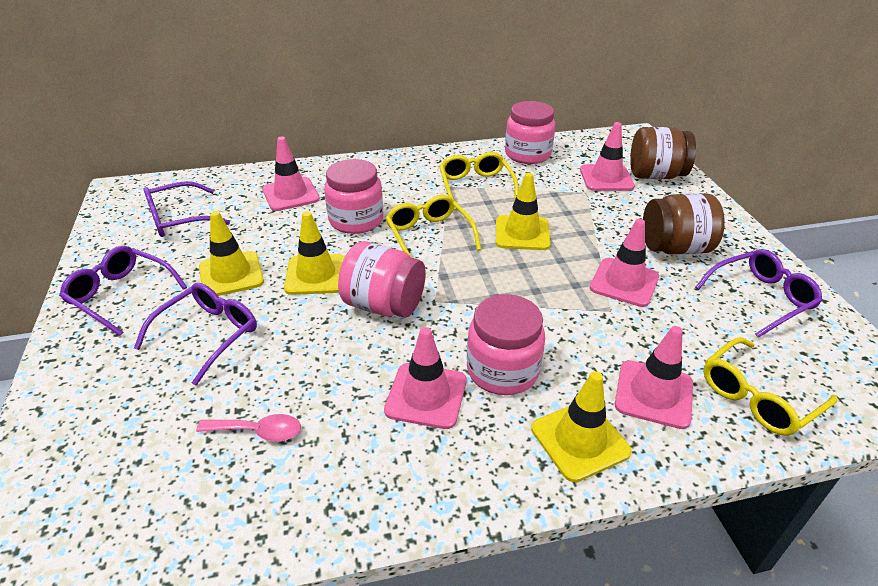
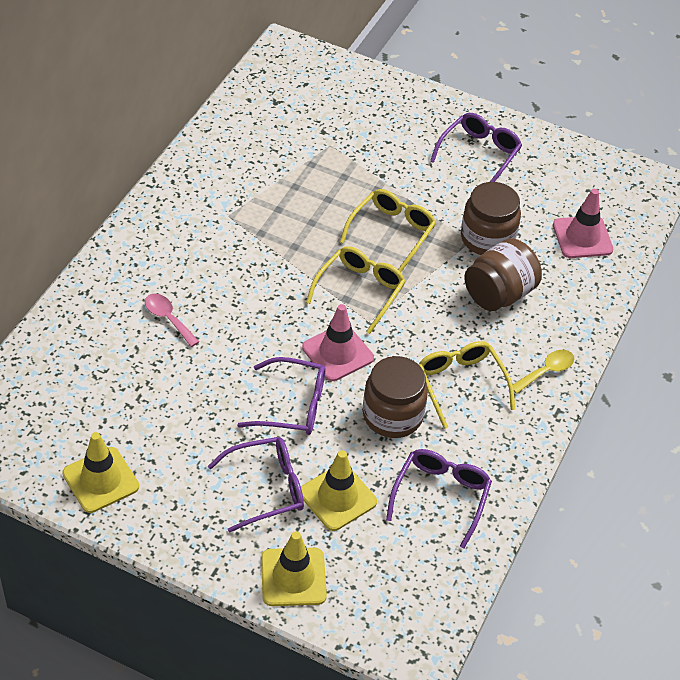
brown jar: 2 -> 3
pink jar: 4 -> 0
pink traffic cone: 5 -> 2
yellow spoon: 0 -> 1
yellow traffic cone: 4 -> 3

